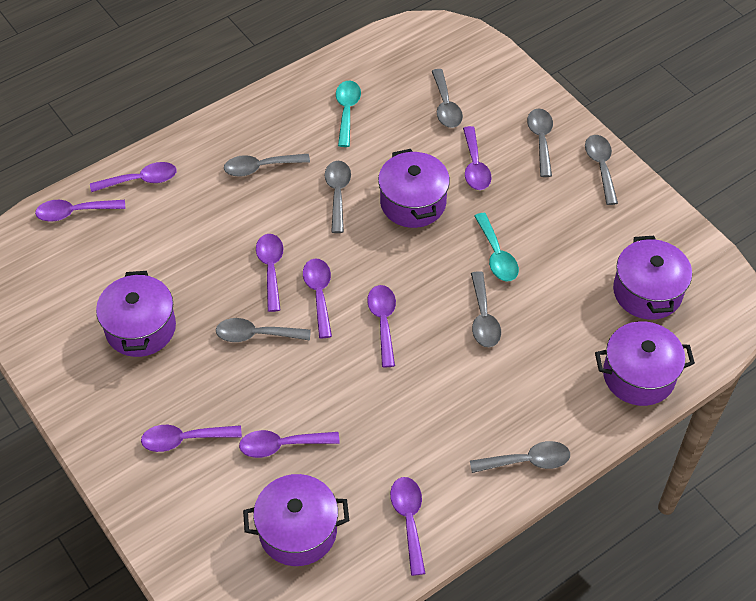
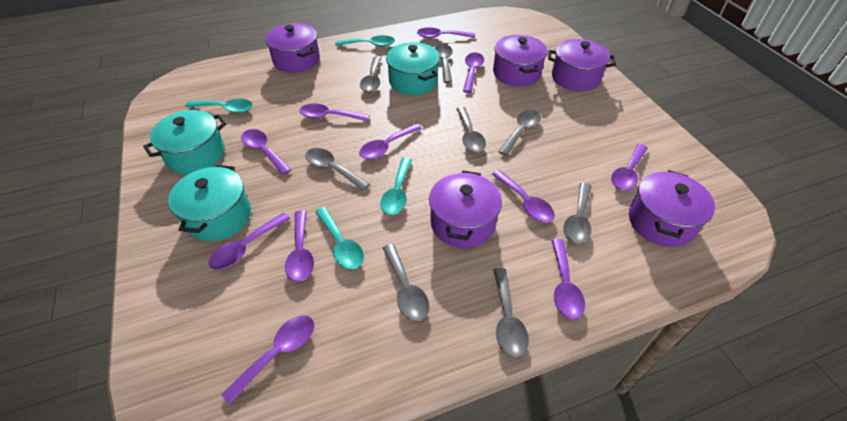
purple spoon: 9 -> 11
turquoise pot: 0 -> 3
turquoise spoon: 2 -> 4

